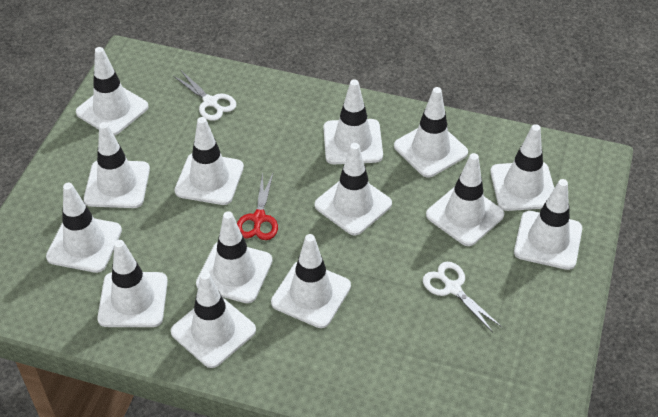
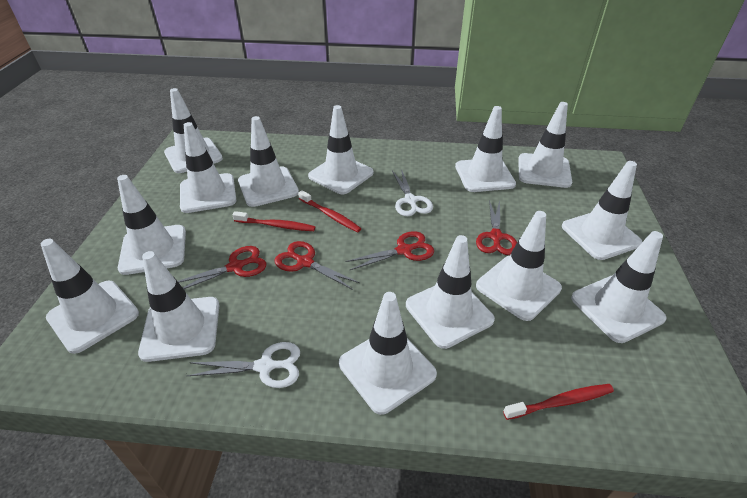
red scissors: 1 -> 4
red toothbrush: 0 -> 3

